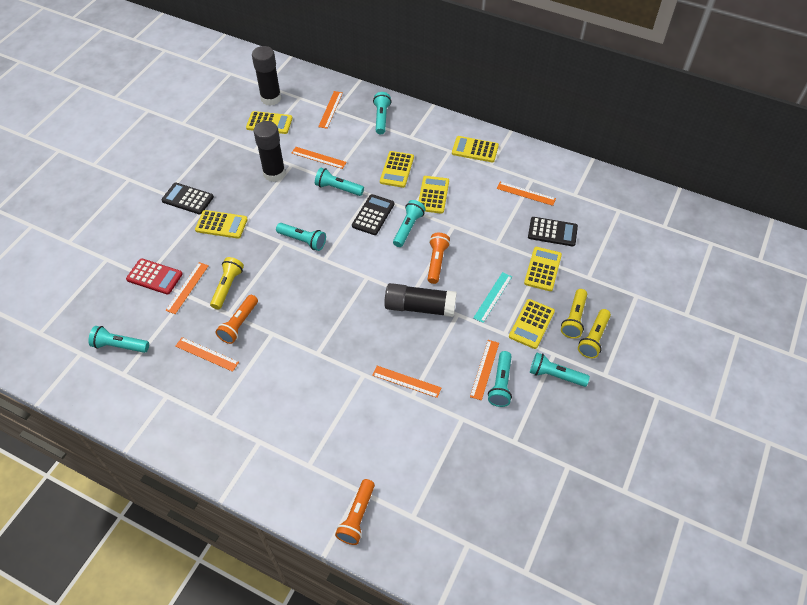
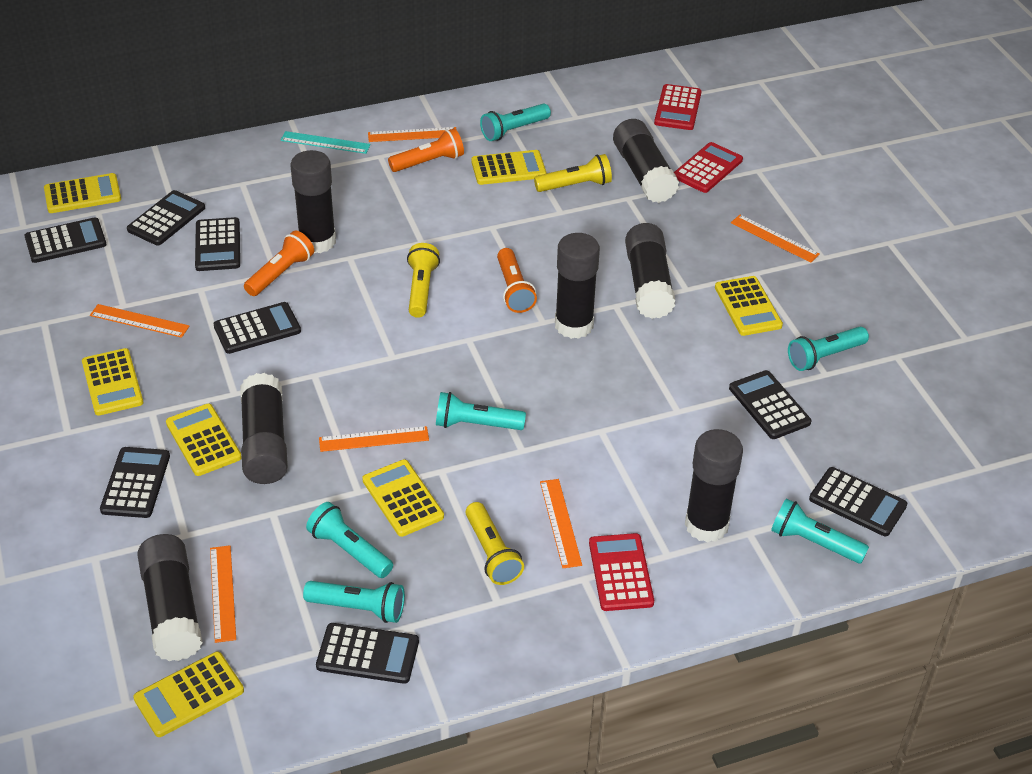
black calculator: 3 -> 8
black glue stick: 3 -> 7
orange ruler: 7 -> 6
red calculator: 1 -> 3
turquoise flashlight: 7 -> 6

